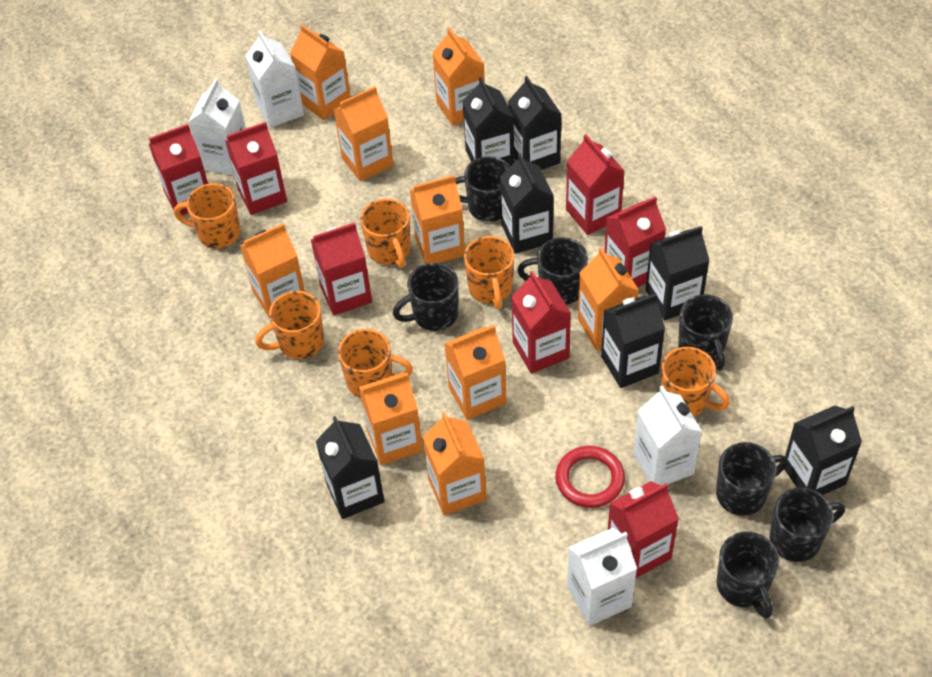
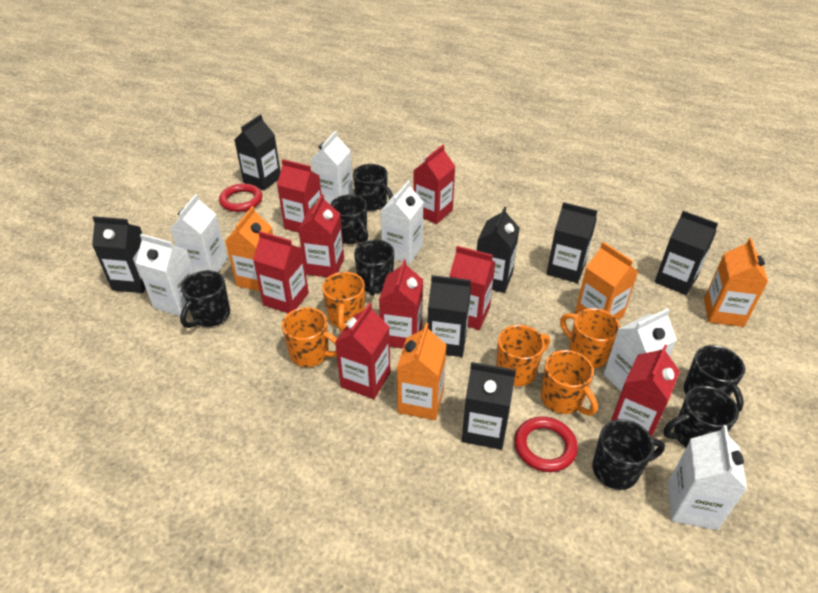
orange carton: 9 -> 4
orange mug: 6 -> 5
red carton: 7 -> 8
red ring: 1 -> 2
white carton: 4 -> 6

